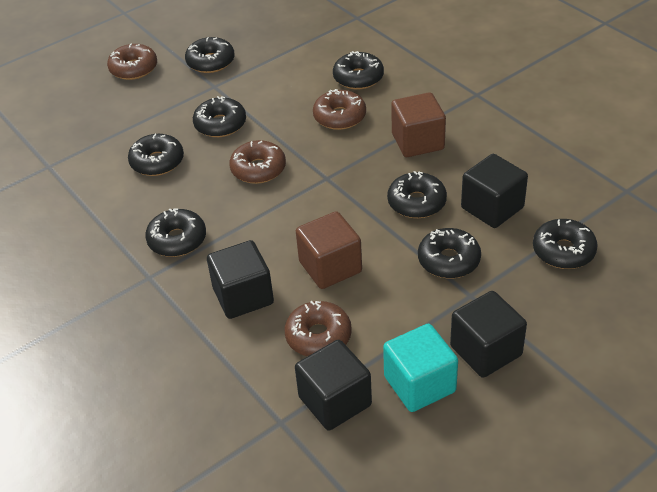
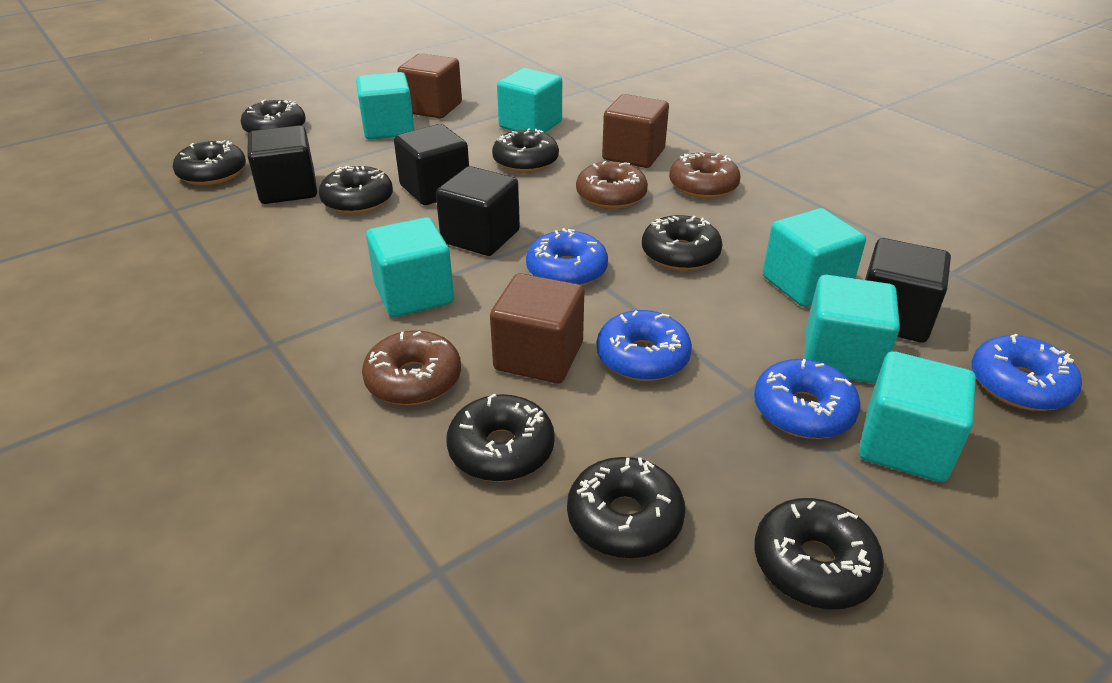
blue donut: 0 -> 4
brown cube: 2 -> 3
brown donut: 4 -> 3
turquoise cube: 1 -> 6

